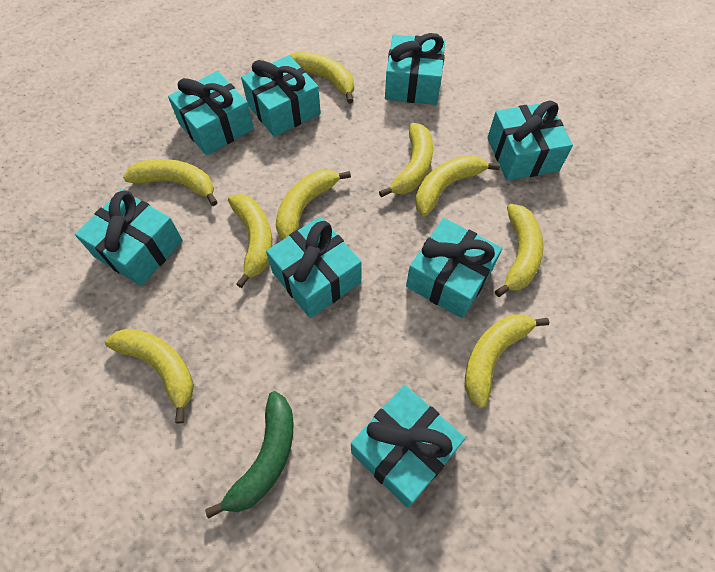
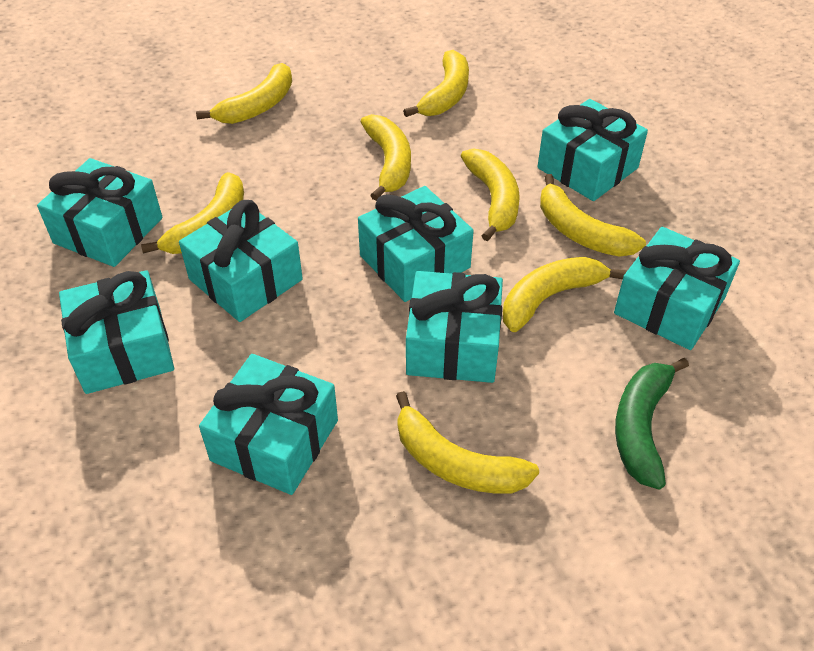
yellow banana: 9 -> 8

